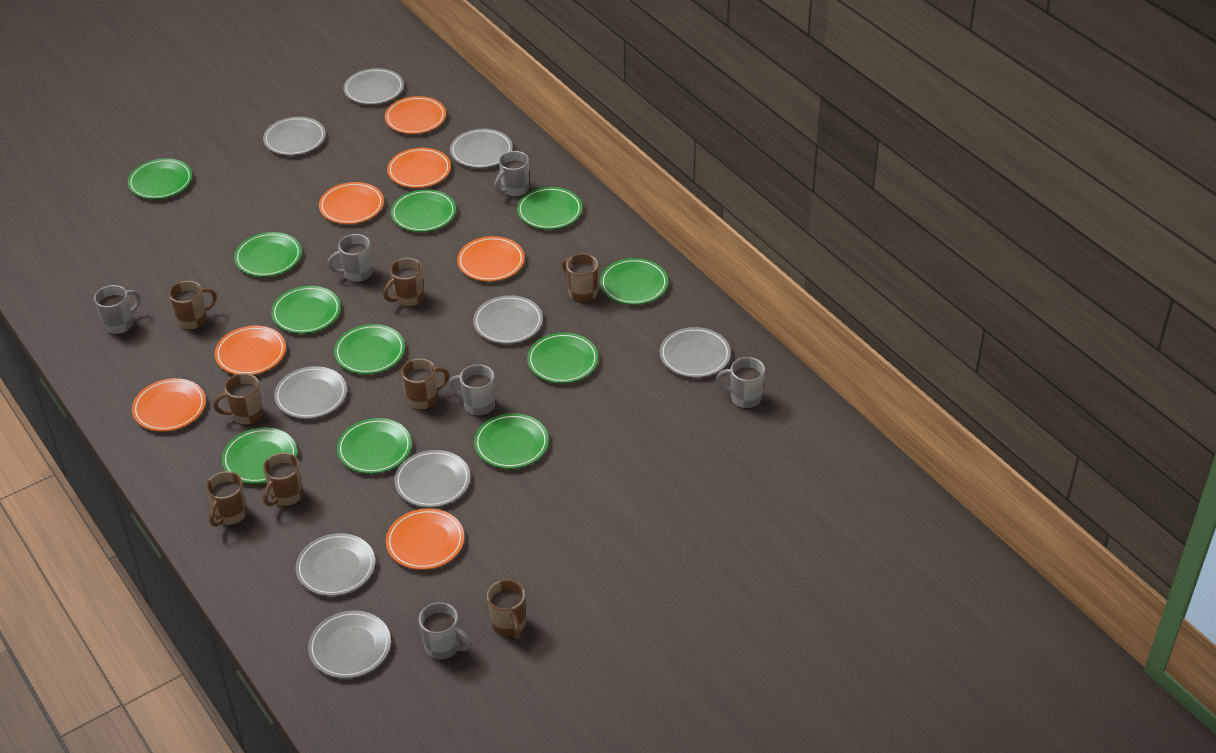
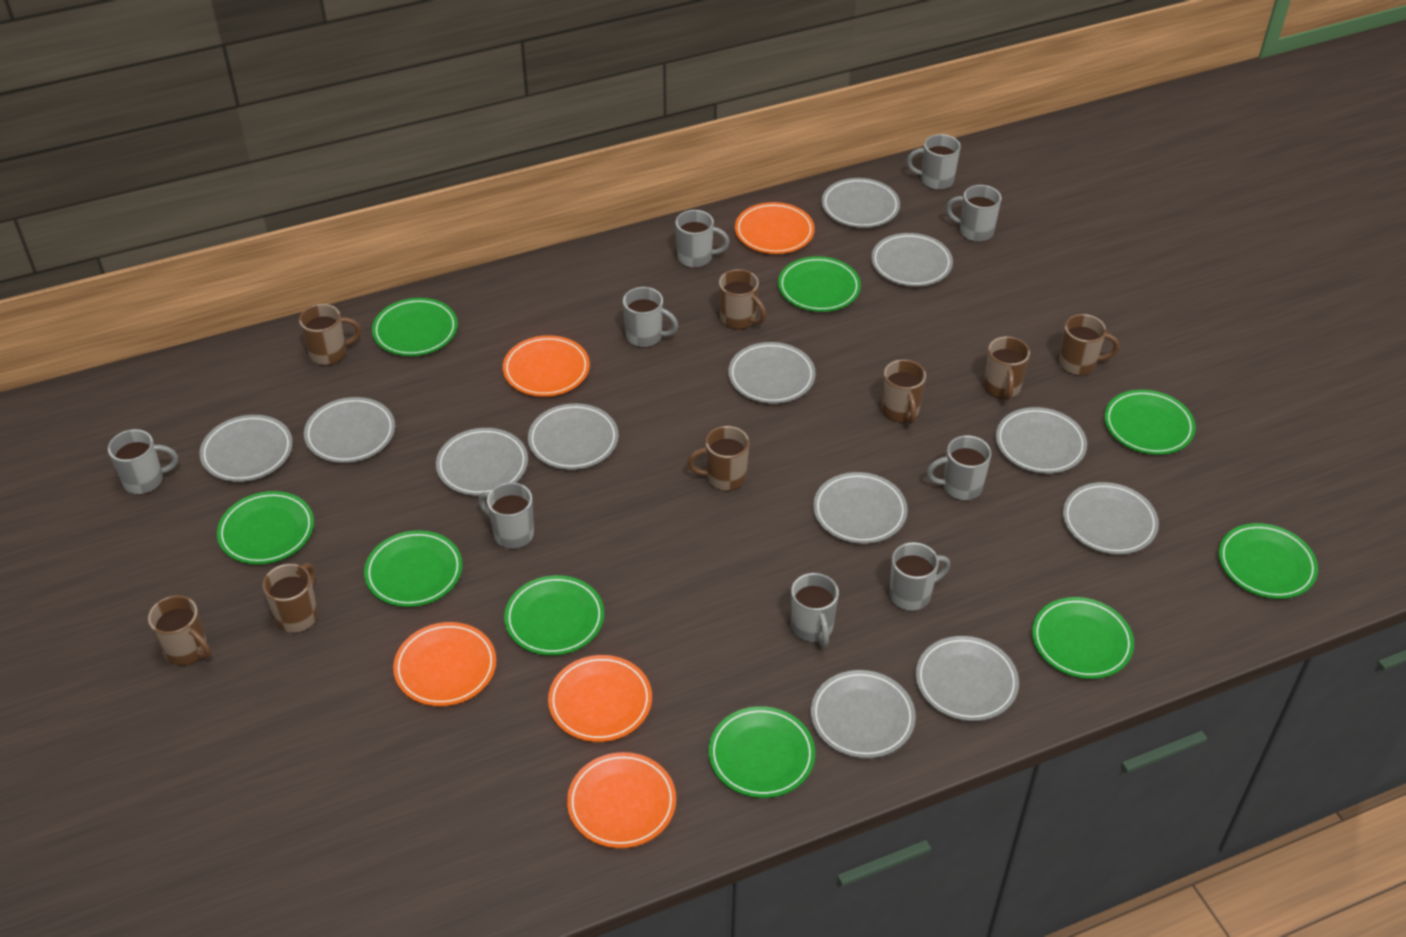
green plate: 11 -> 9
grey mug: 6 -> 9
grey plate: 9 -> 12
orange plate: 7 -> 5

